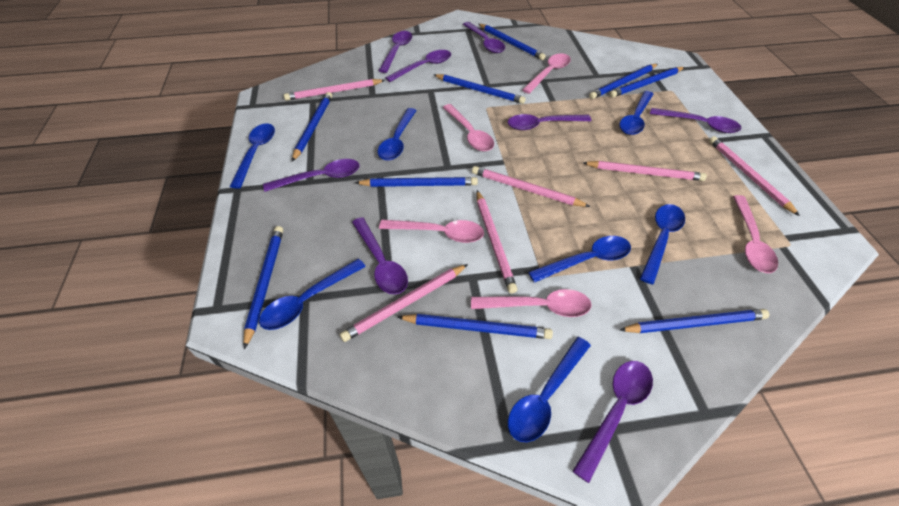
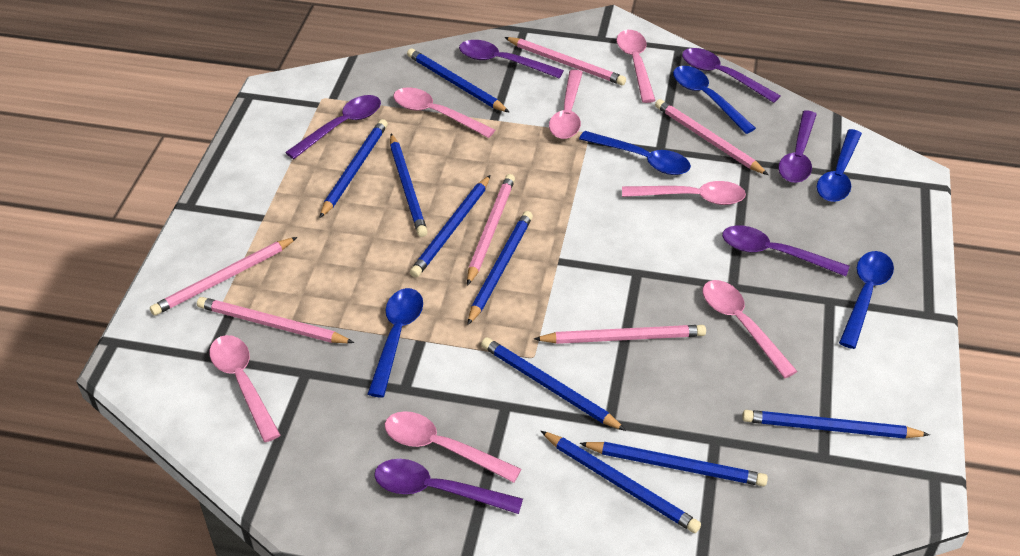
blue spoon: 7 -> 5
pink spoon: 5 -> 7
purple spoon: 8 -> 6

